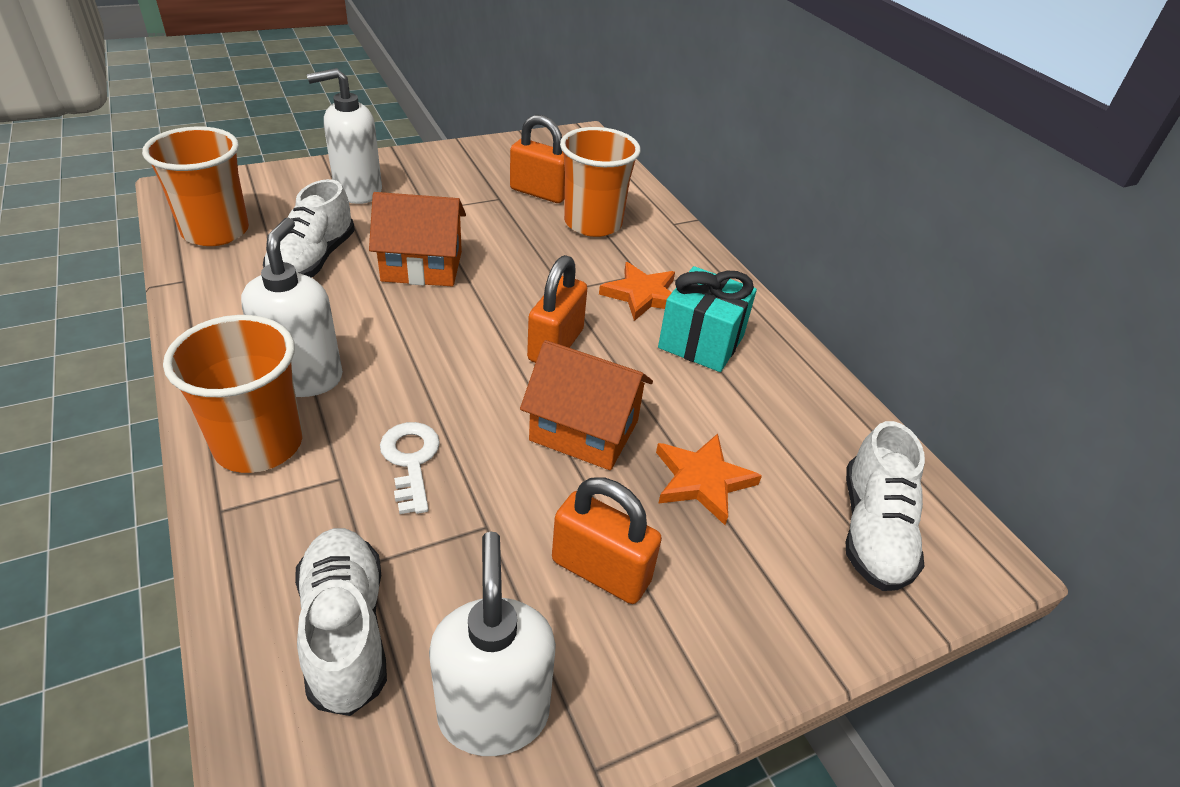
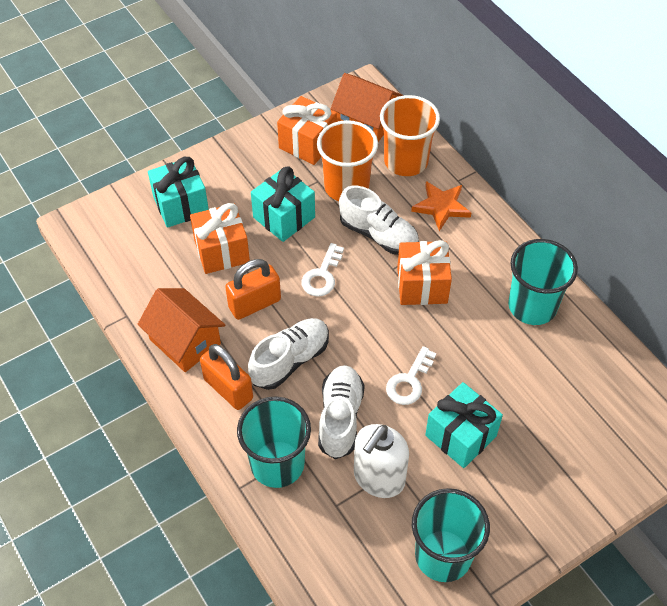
orange cup: 3 -> 2
orange gift: 0 -> 3
orange padlock: 3 -> 2
orange star: 2 -> 1
turquoise cup: 0 -> 3
turquoise gift: 1 -> 3
white key: 1 -> 2
white soap dispenser: 3 -> 1

